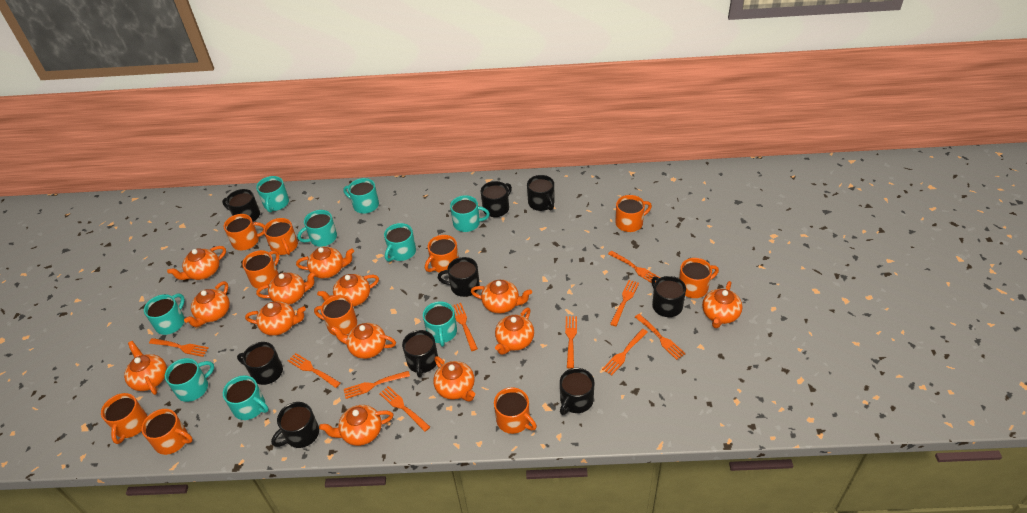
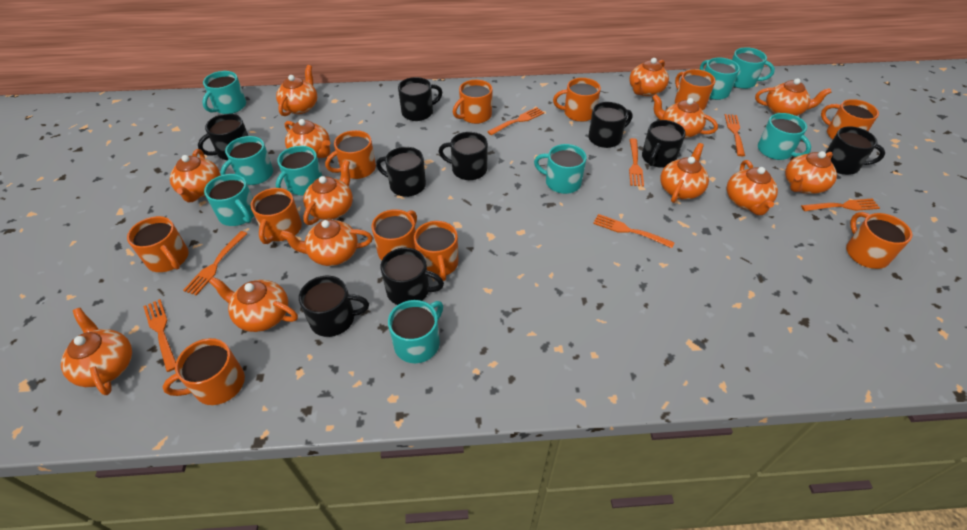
orange fork: 10 -> 7
orange mug: 10 -> 11

